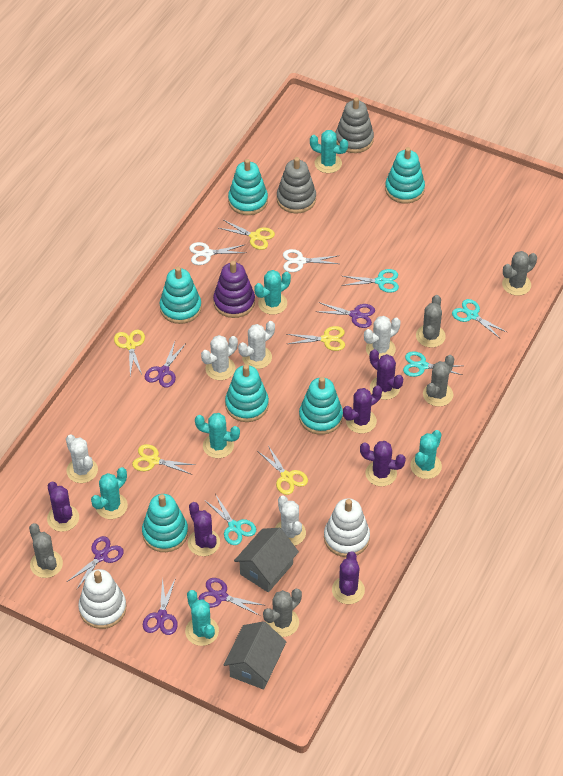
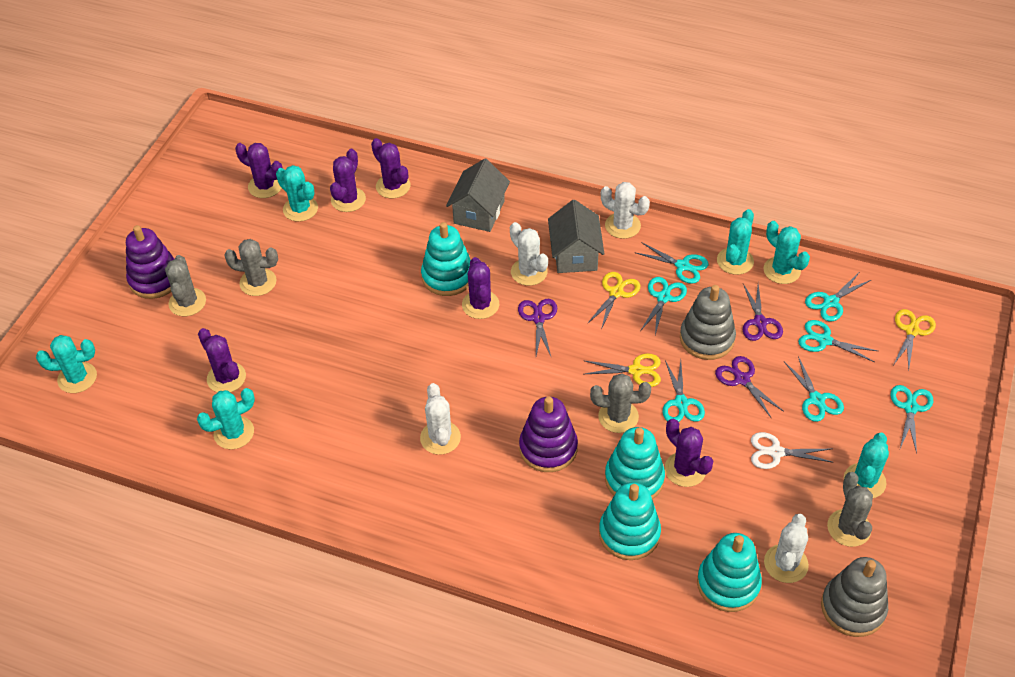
grey cactus: 5 -> 4
purple scissors: 5 -> 3
purple stacking toy: 1 -> 2
turquoise scissors: 4 -> 7
turquoise stacking toy: 6 -> 4
white cactus: 5 -> 4
white scissors: 2 -> 1
white stacking toy: 2 -> 0
yellow scissors: 5 -> 3

